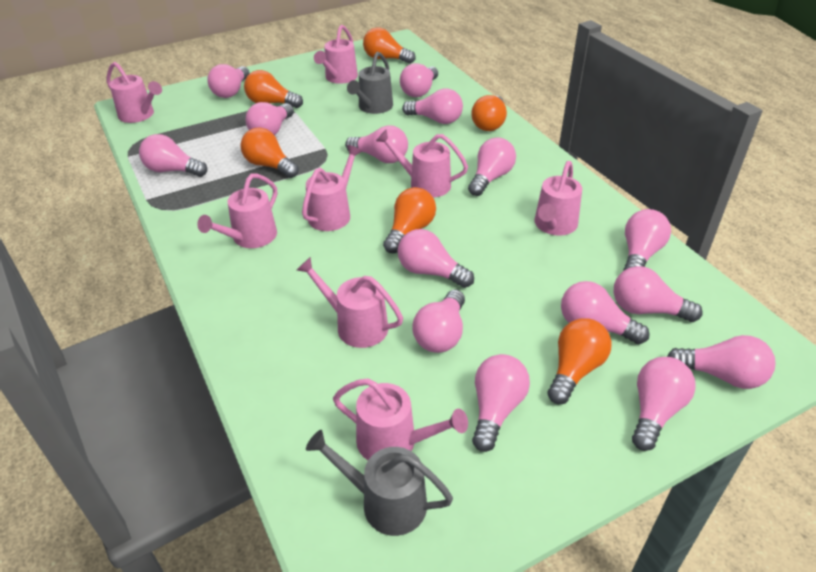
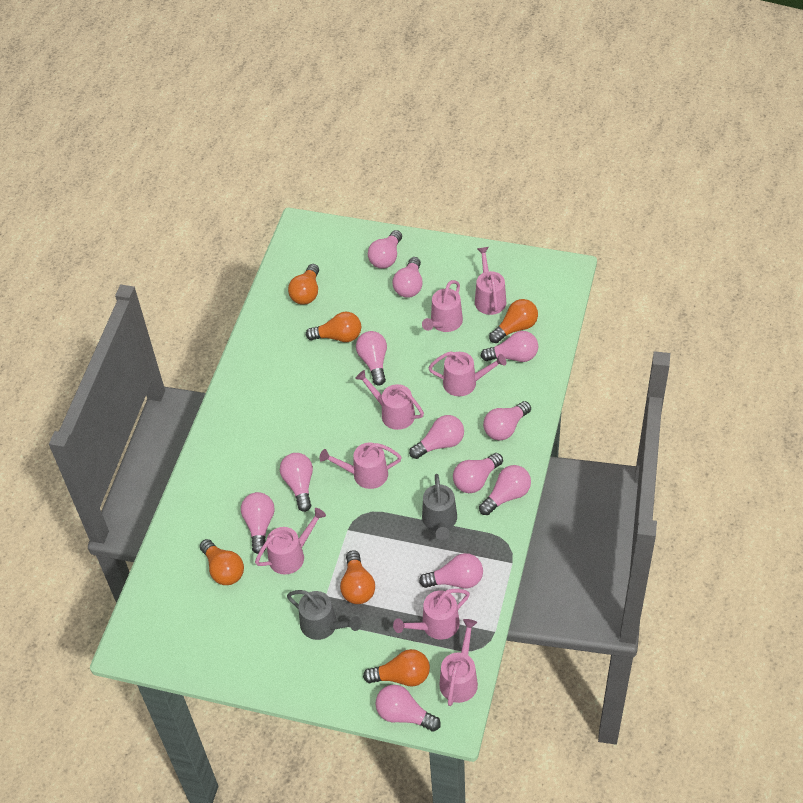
pink light bulb: 15 -> 12

